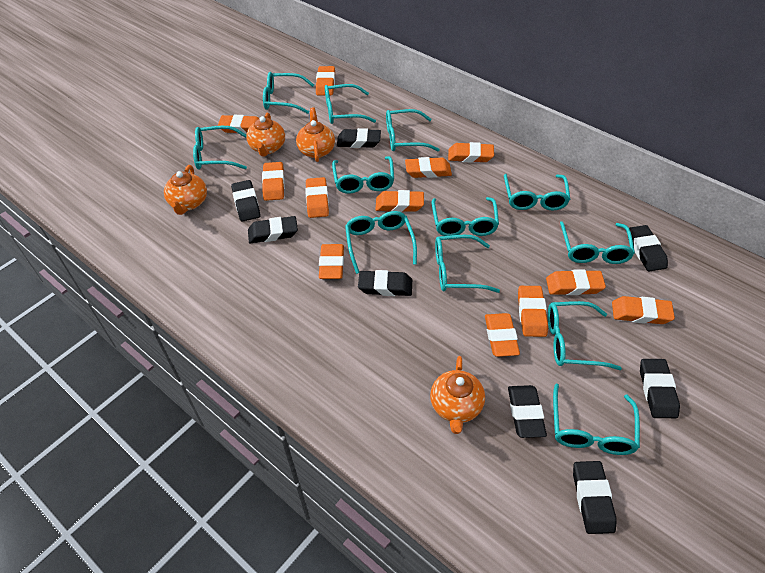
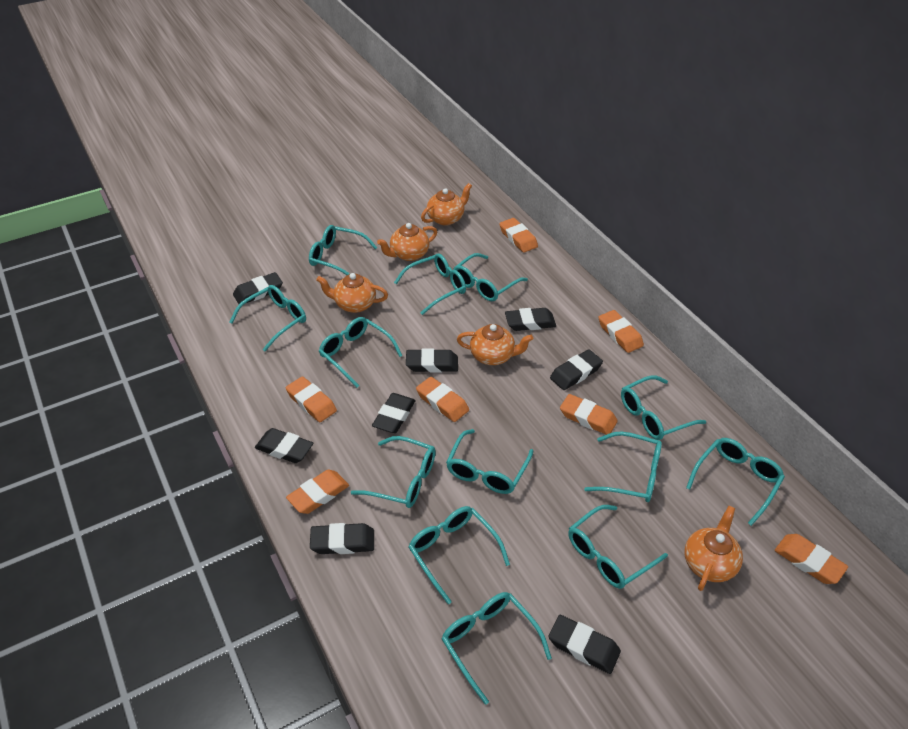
orange eraser: 12 -> 7
orange teapot: 4 -> 5
turquoise glasses: 12 -> 13

